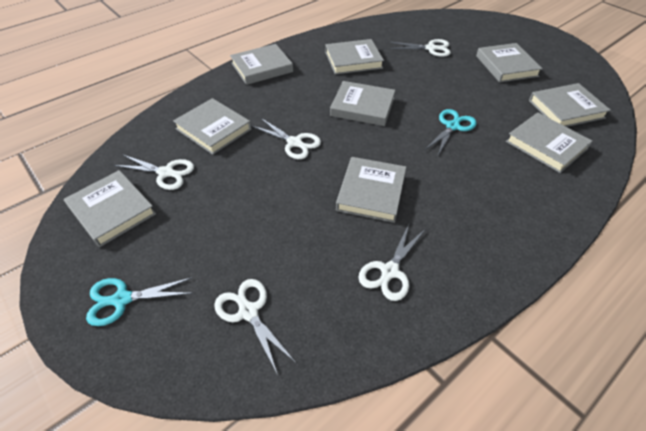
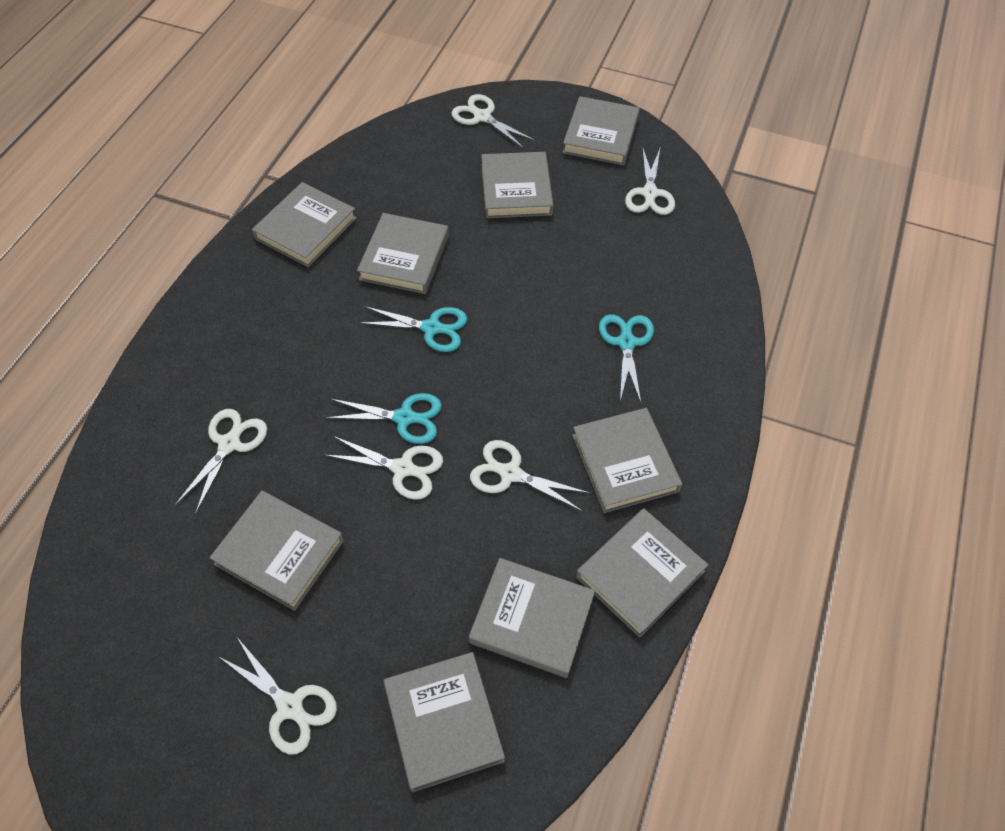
turquoise scissors: 2 -> 3
white scissors: 5 -> 6

